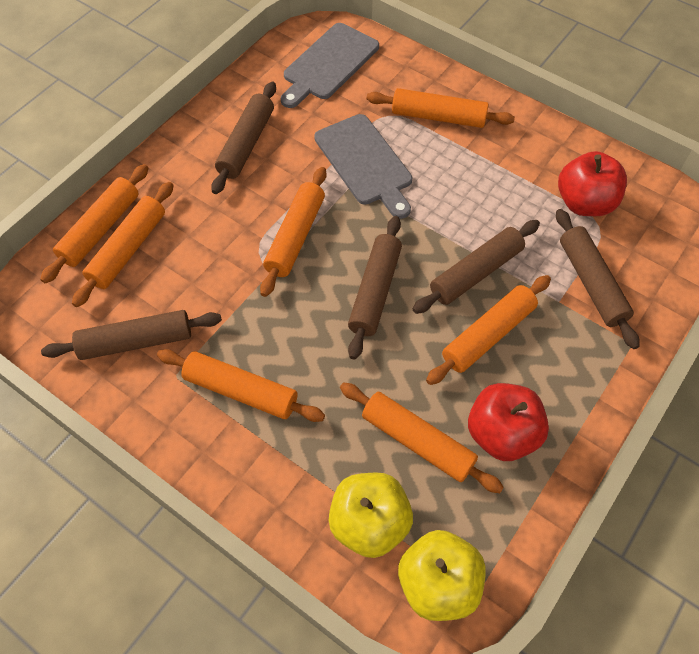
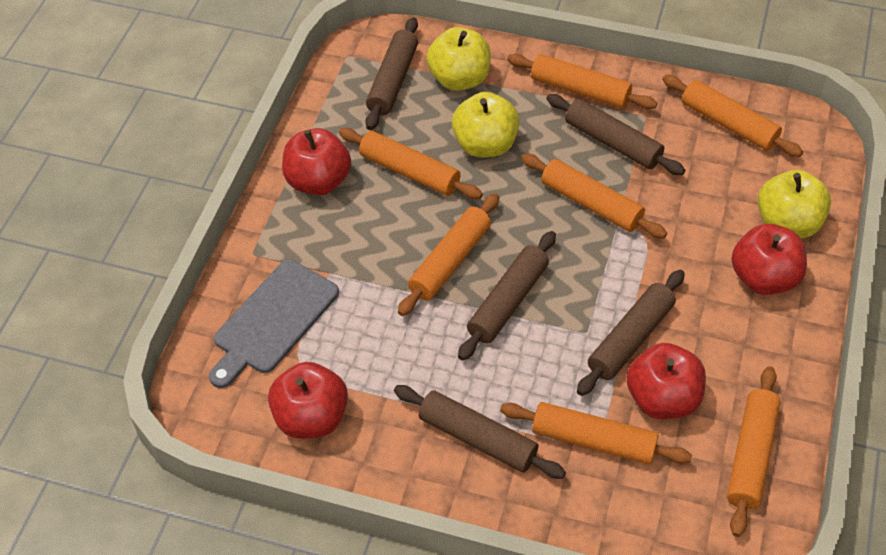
grey cutting board: 2 -> 1
red apple: 2 -> 4
yellow apple: 2 -> 3

